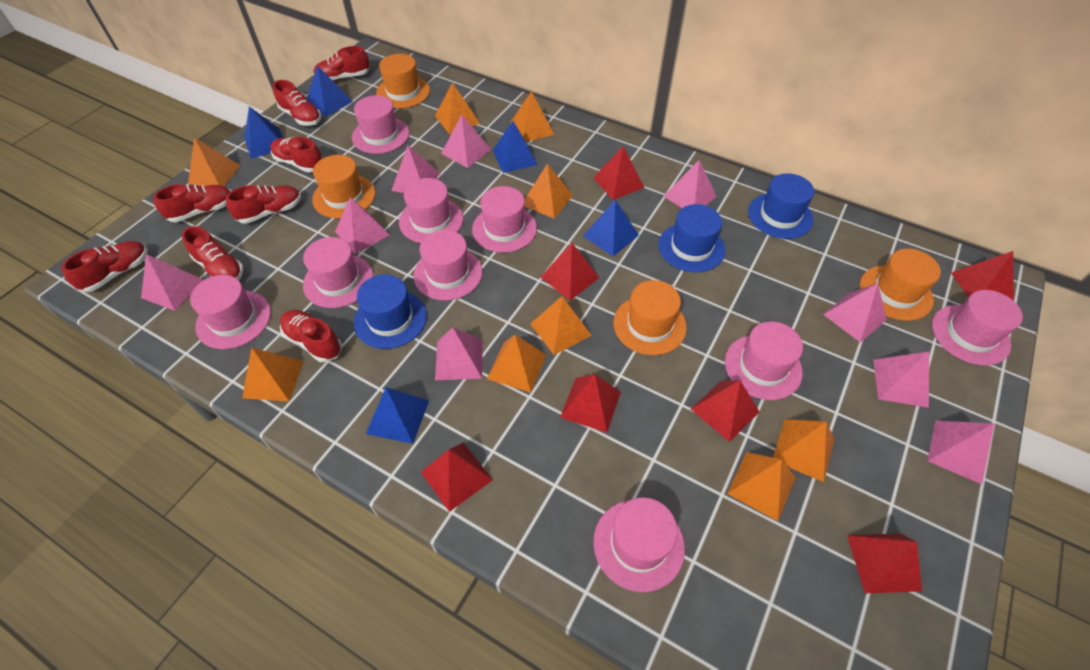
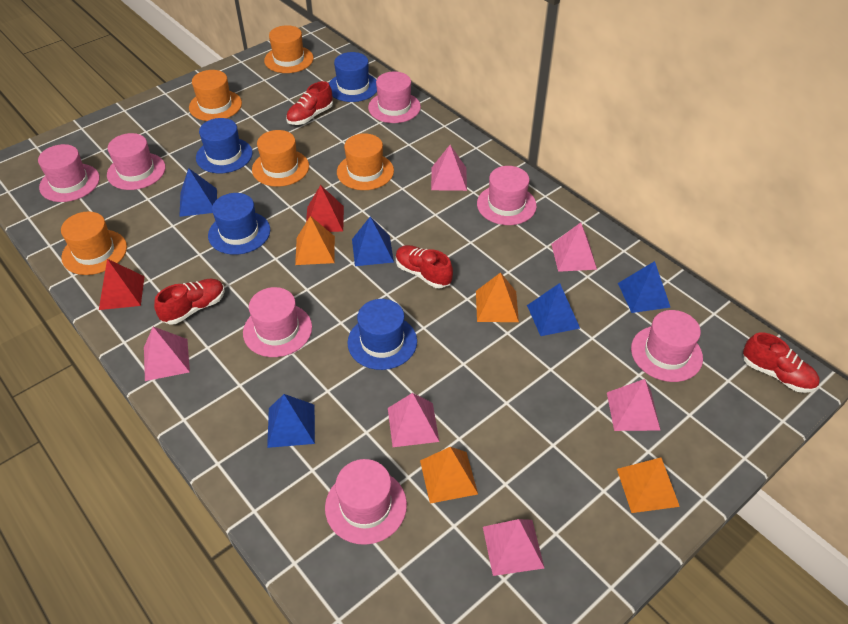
blue hat: 3 -> 4
orange hat: 4 -> 5
orange pyramid: 9 -> 4
pink hat: 9 -> 7
pink pyramid: 9 -> 6
red pyramid: 7 -> 2
red shoe: 8 -> 4

